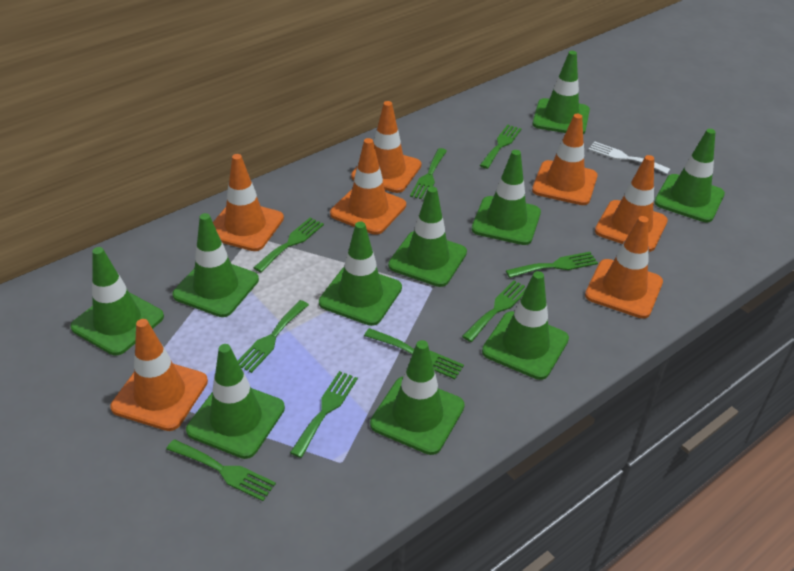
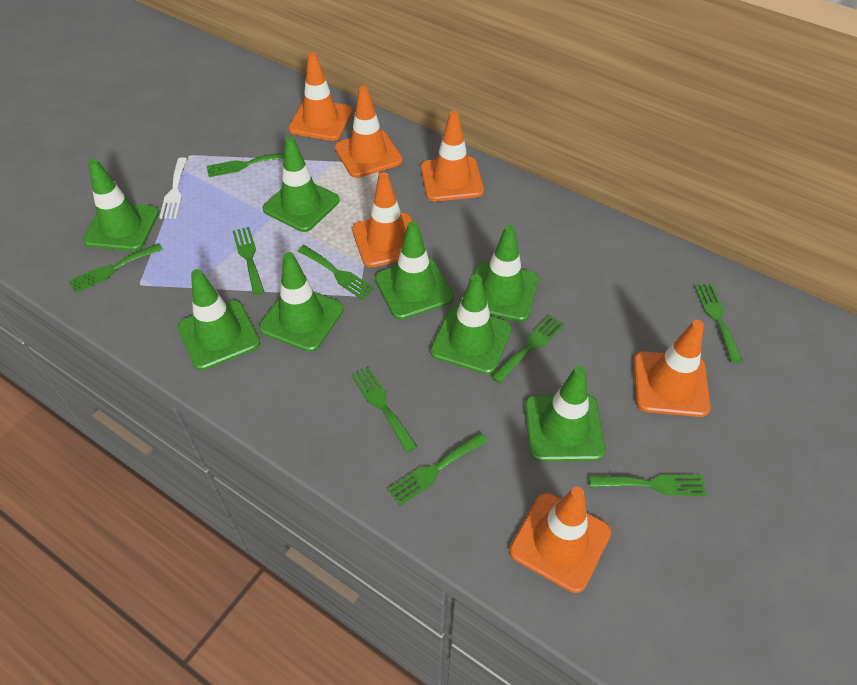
green traffic cone: 10 -> 8
orange traffic cone: 7 -> 6

